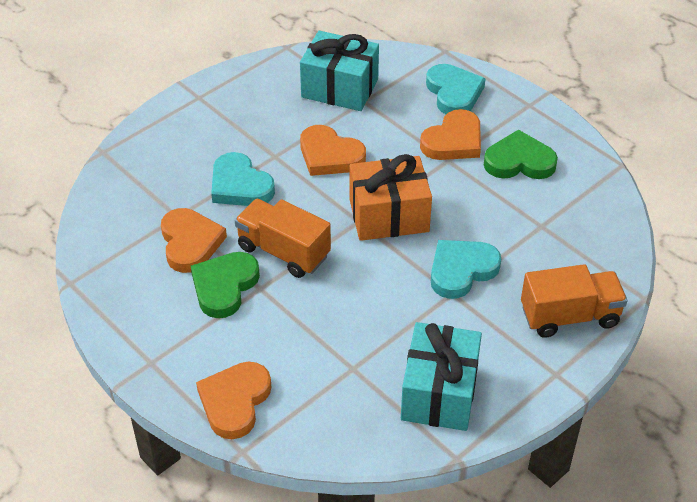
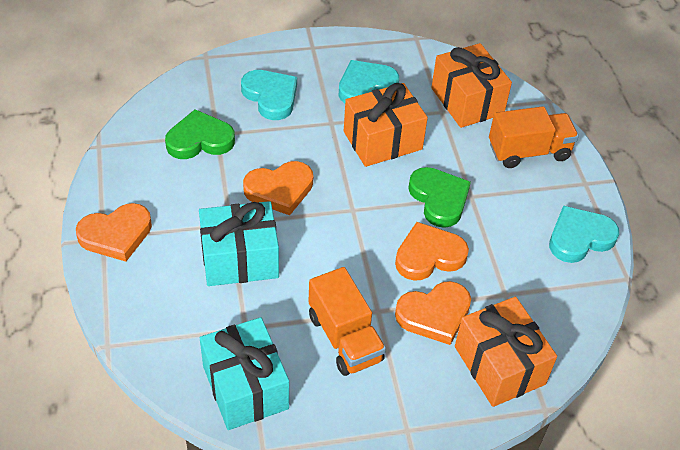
orange gift: 1 -> 3

